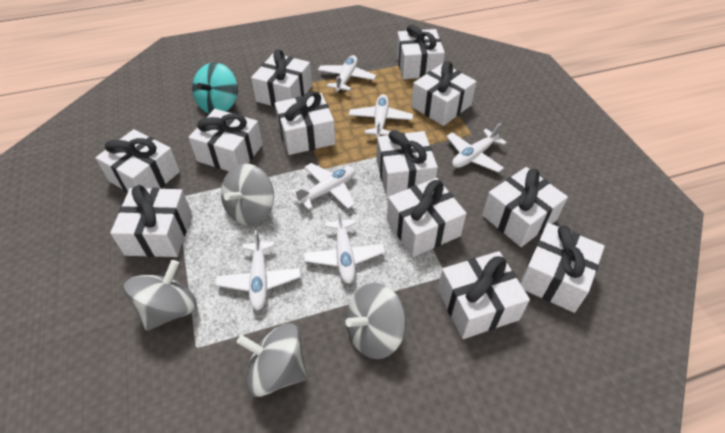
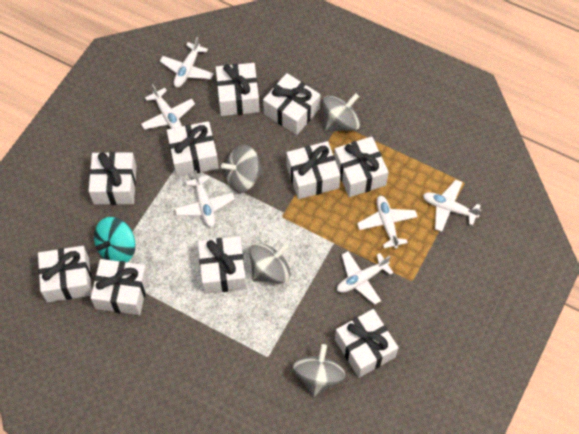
white gift: 12 -> 10

